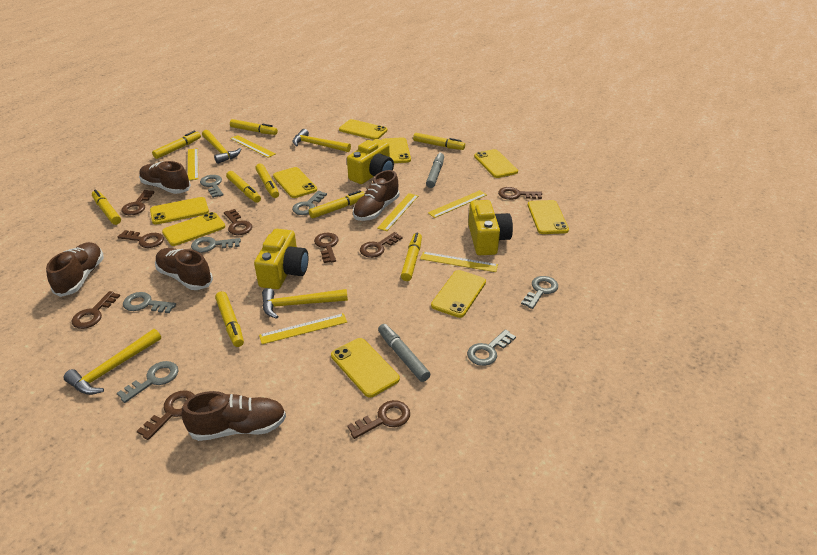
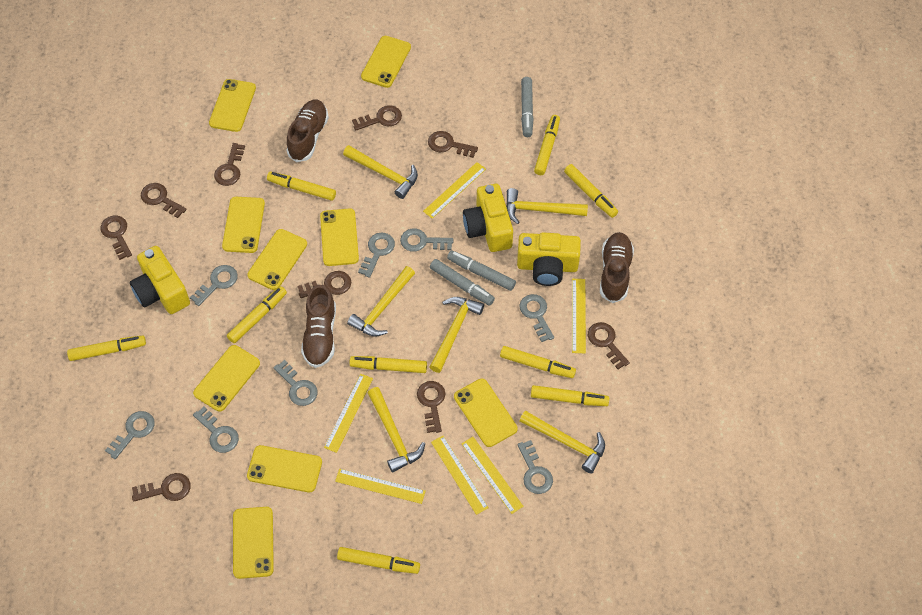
brown shoe: 5 -> 3
grey key: 7 -> 8
grey marker: 2 -> 3
yellow hammer: 4 -> 6

